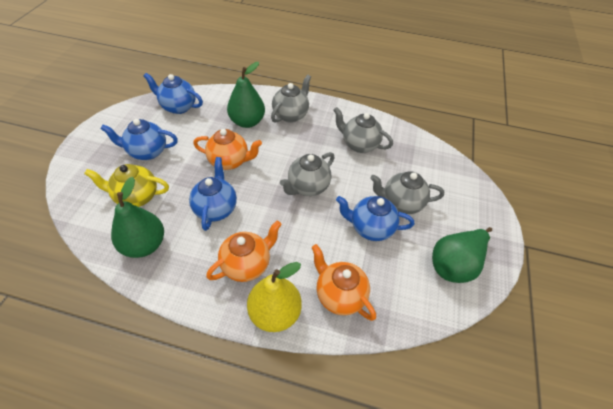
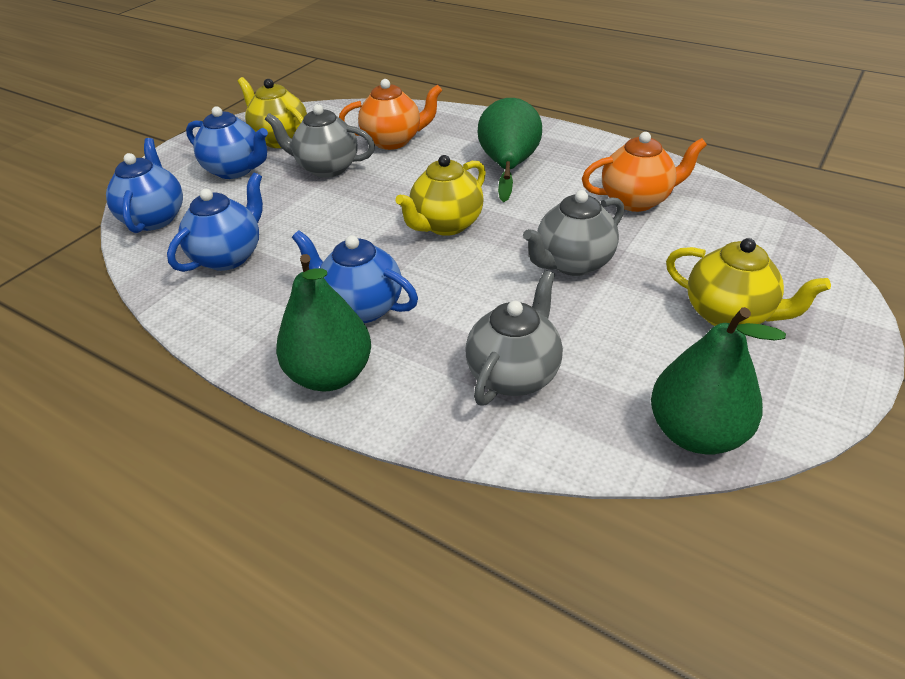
grey teapot: 4 -> 3
orange teapot: 3 -> 2
yellow pear: 1 -> 0
yellow teapot: 1 -> 3

